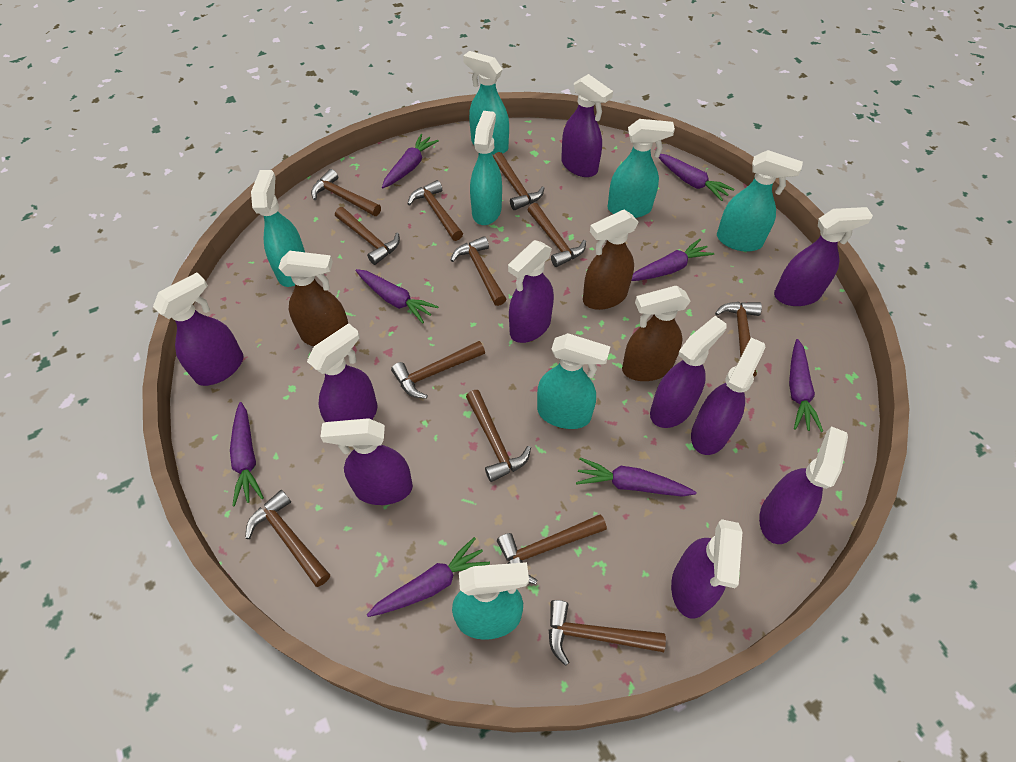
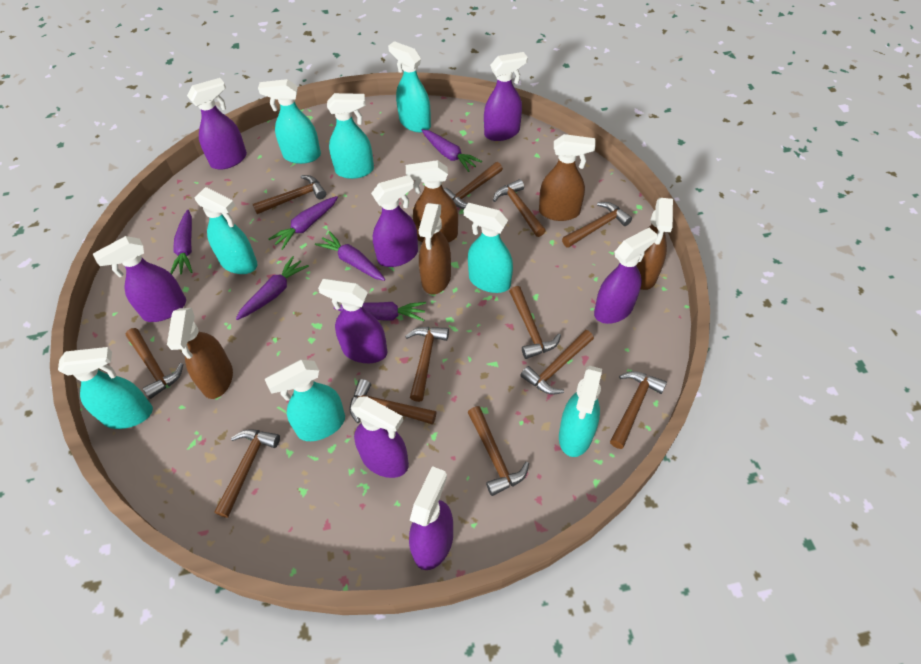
brown spray bottle: 3 -> 5
purple carrot: 8 -> 6
purple spray bottle: 10 -> 8
turquoise spray bottle: 7 -> 8

